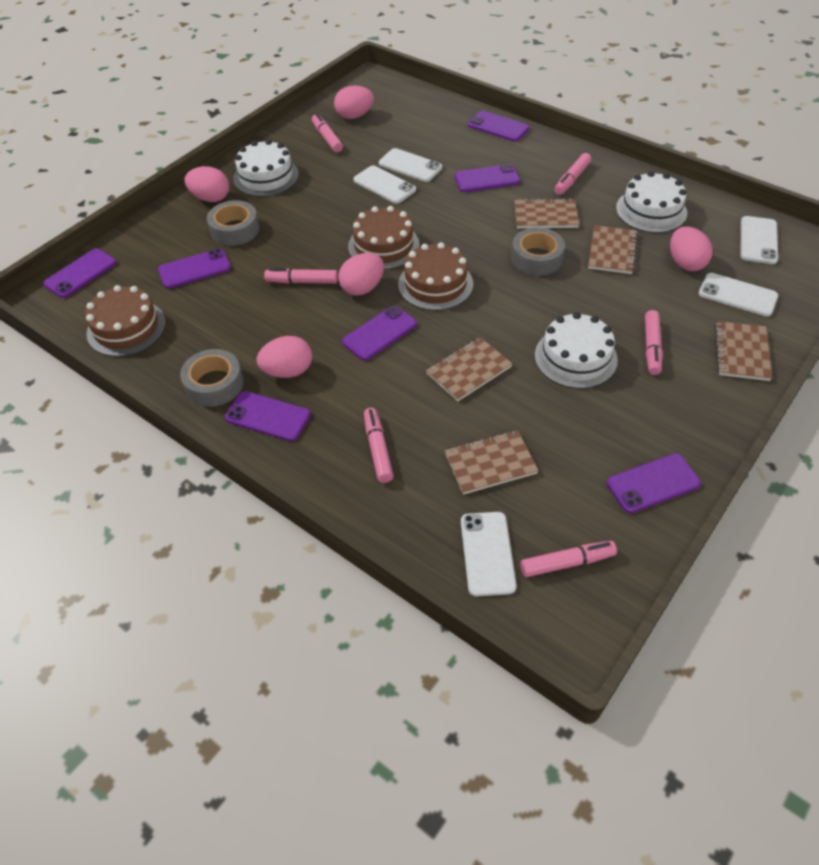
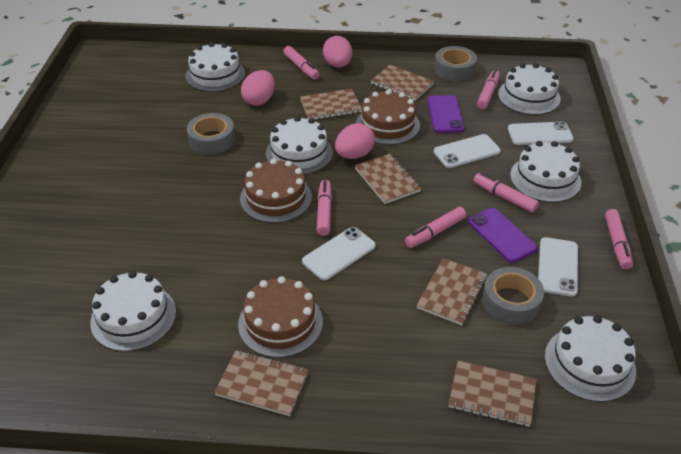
brown notebook: 5 -> 6
pink egg: 5 -> 3
purple phone: 7 -> 2
white cake: 3 -> 6
white phone: 5 -> 4

